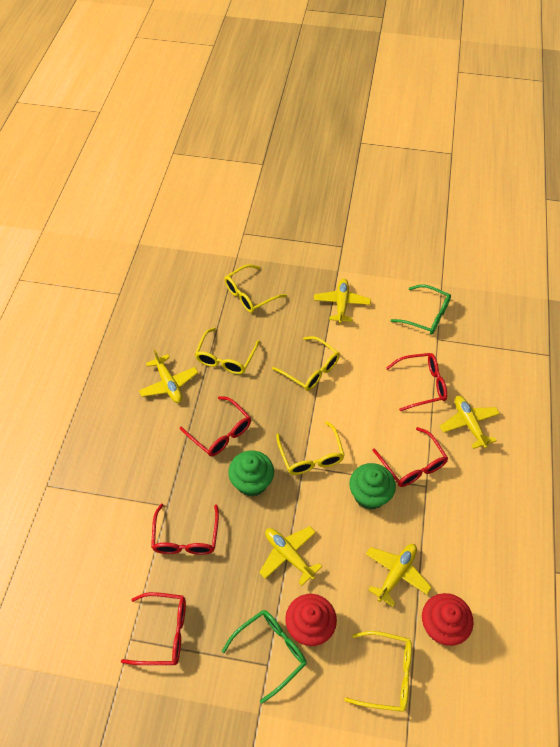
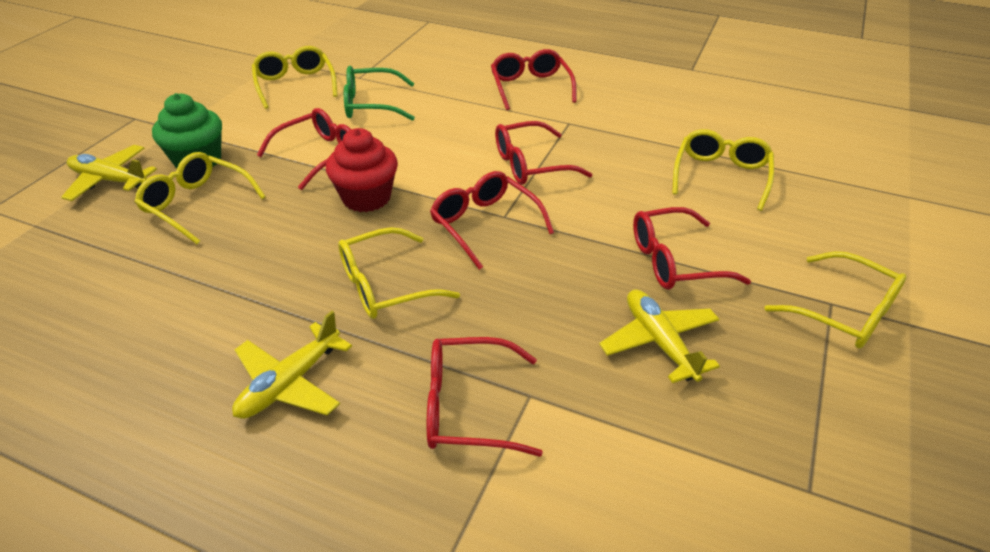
green cupcake: 2 -> 1
green glasses: 2 -> 1
red cupcake: 2 -> 1
red glasses: 5 -> 6
yellow plane: 5 -> 3

